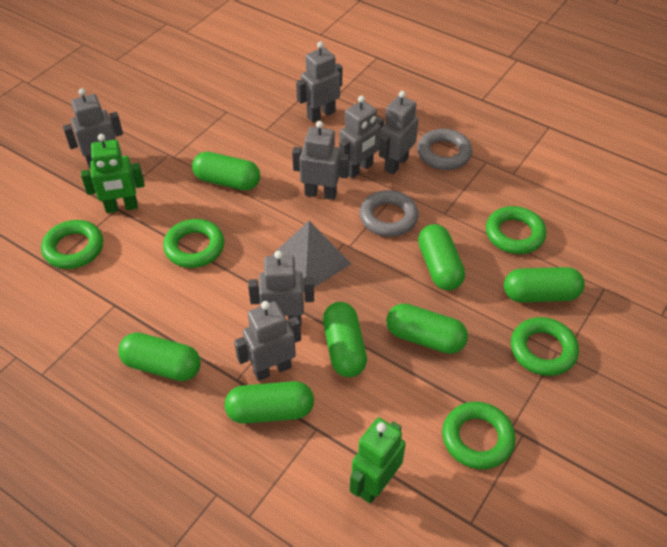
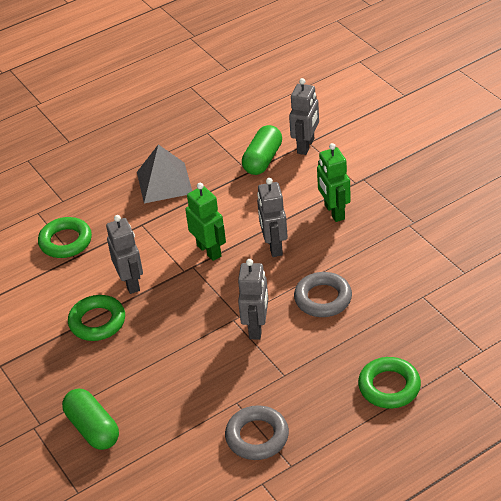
green capsule: 7 -> 2
green ring: 5 -> 3
grey robot: 7 -> 4

